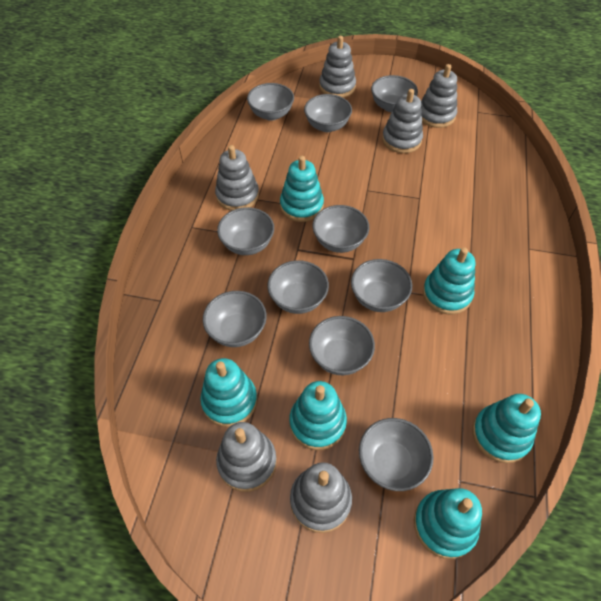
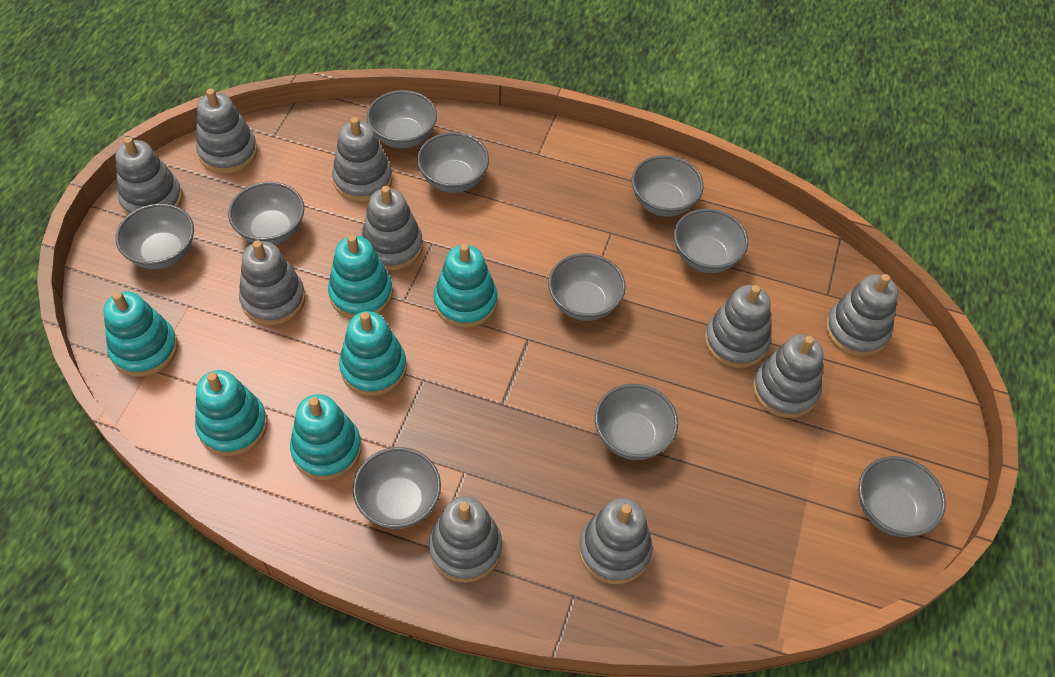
grey stacking toy: 6 -> 10

